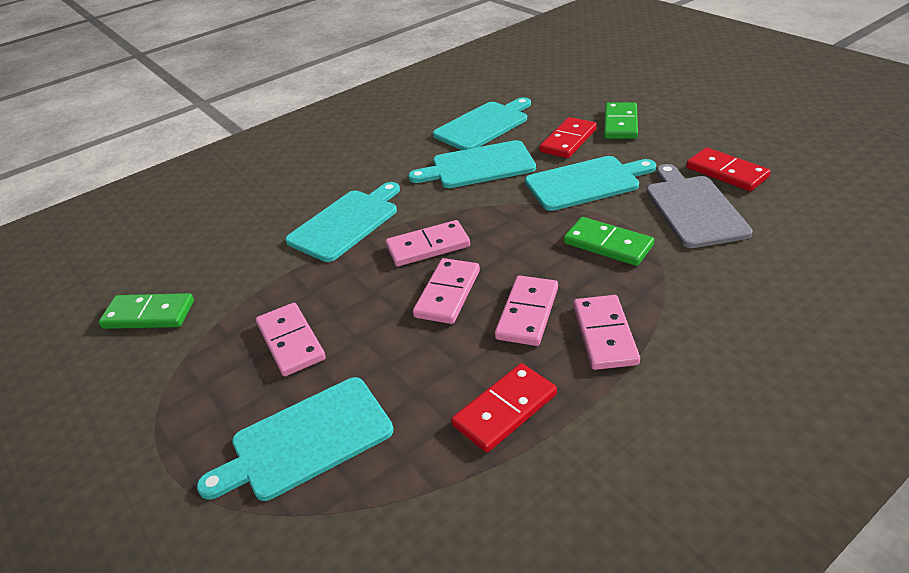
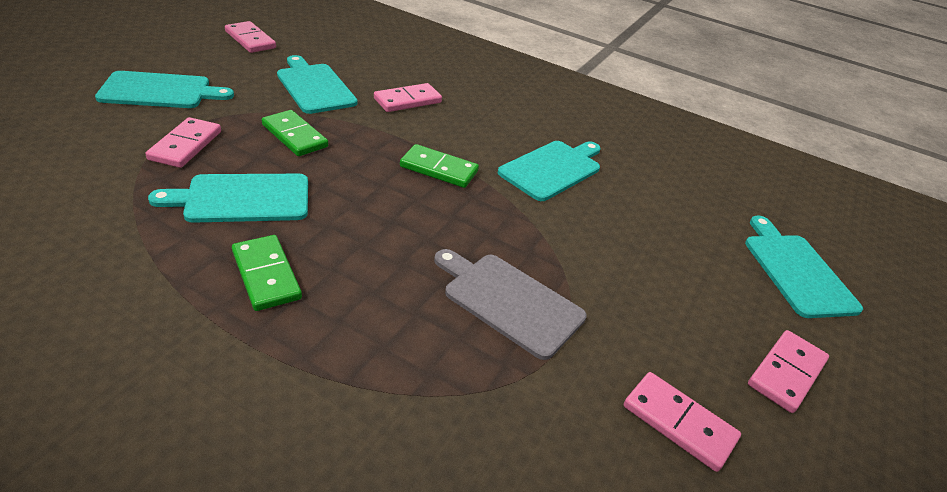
red domino: 3 -> 0

